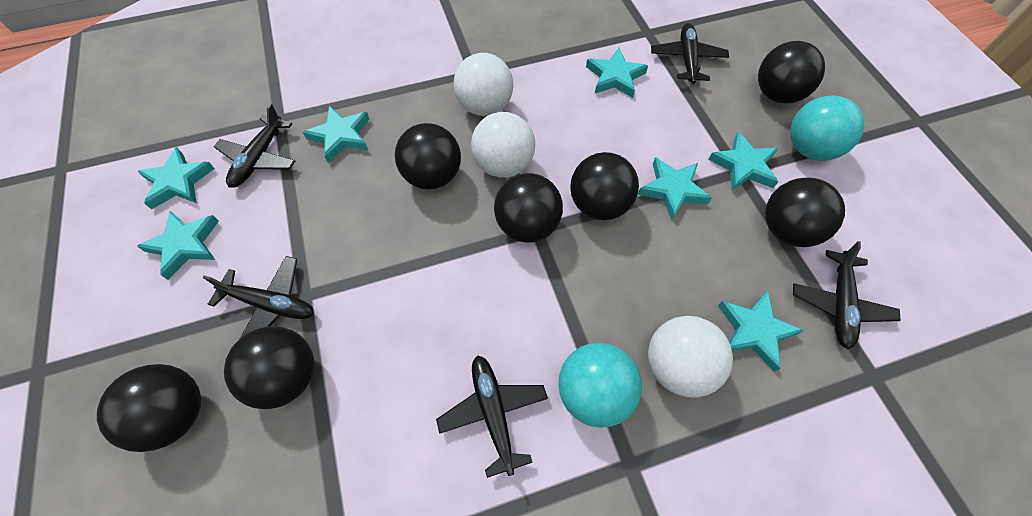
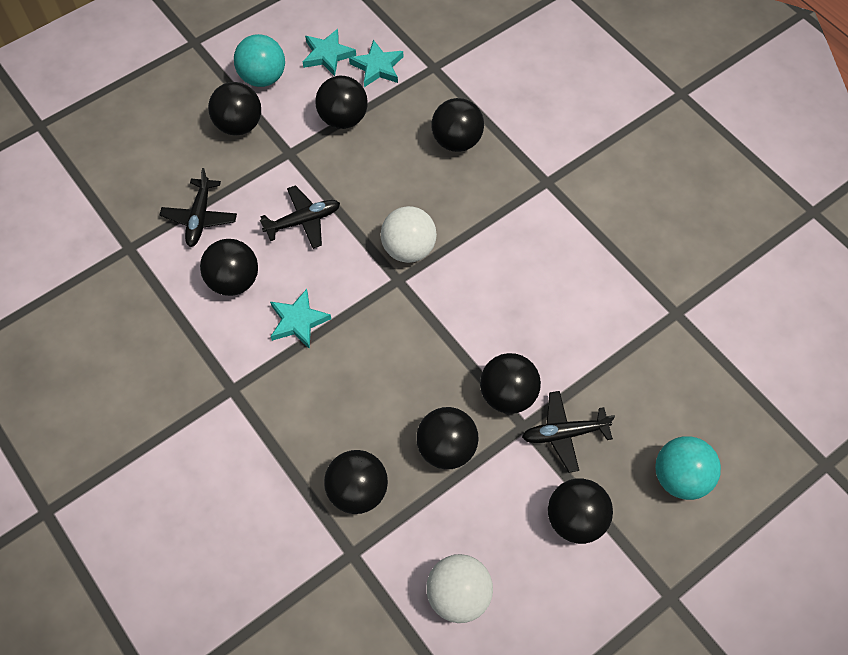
black ball: 7 -> 8
black plane: 5 -> 3
turquoise star: 7 -> 3
white ball: 3 -> 2

